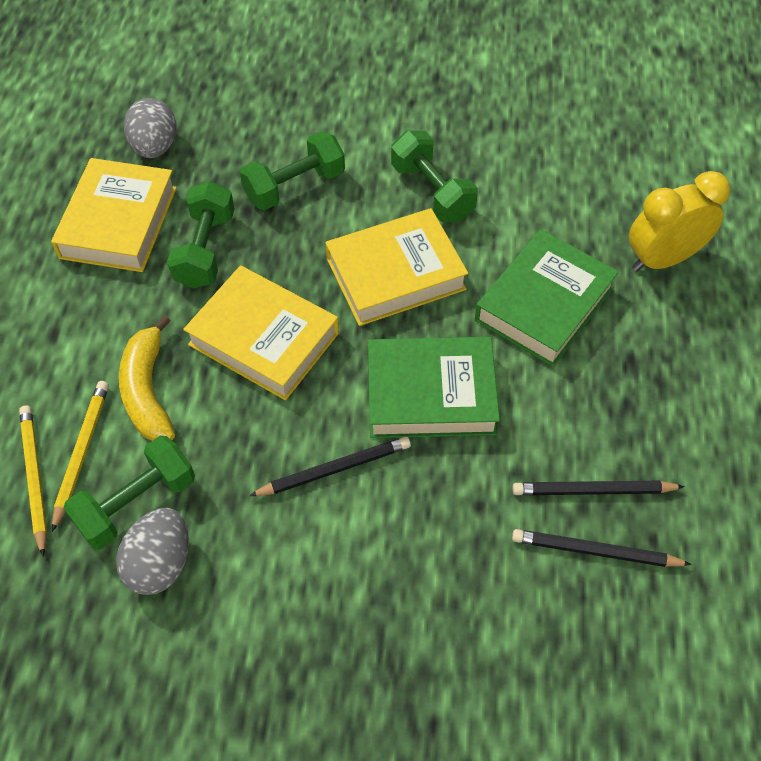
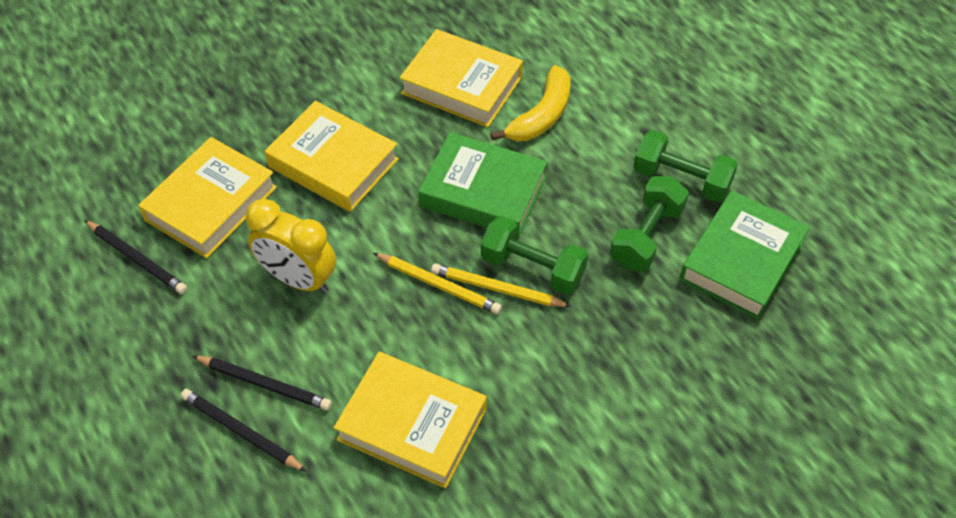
green dumbbell: 4 -> 3
grey egg: 2 -> 0
yellow book: 3 -> 4

